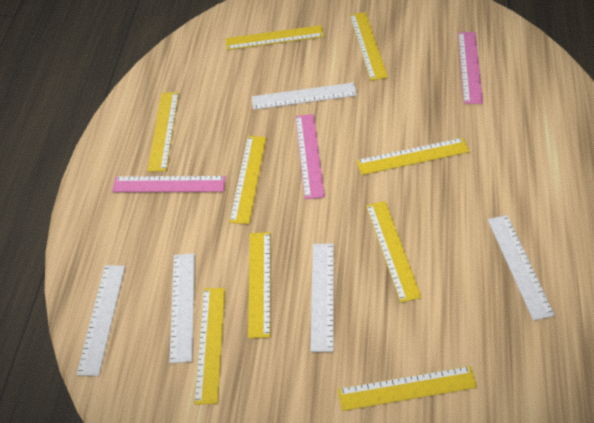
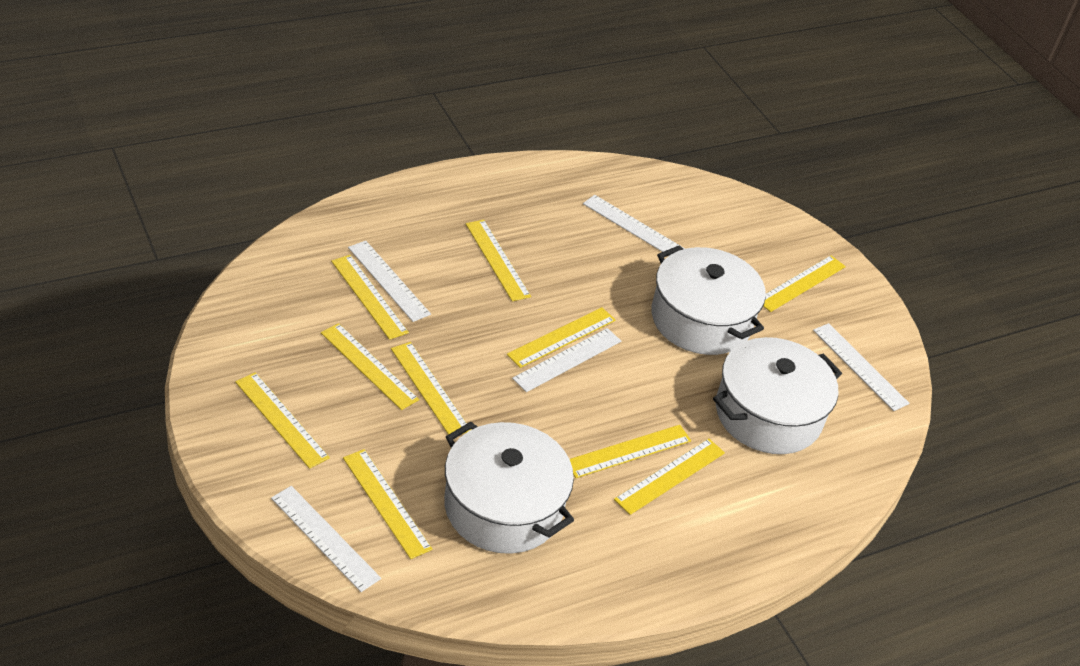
pink ruler: 3 -> 0
white pot: 0 -> 3
yellow ruler: 9 -> 10

